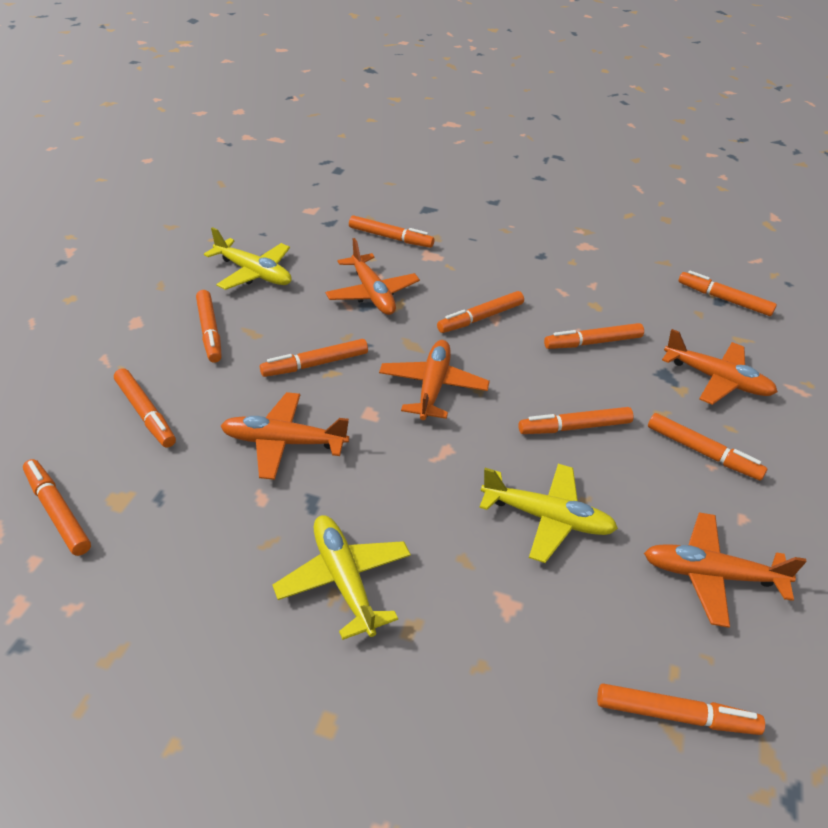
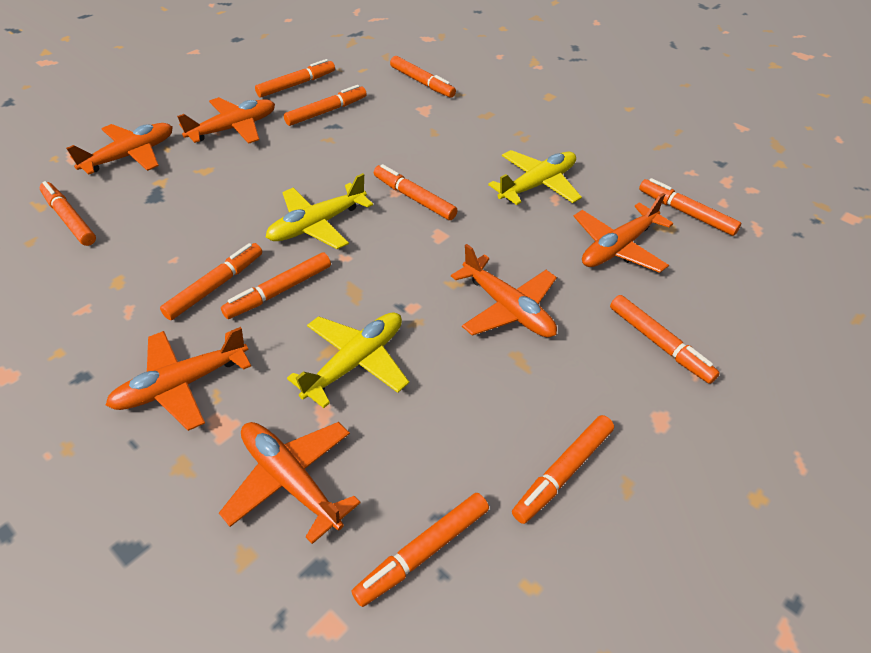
orange plane: 5 -> 6

